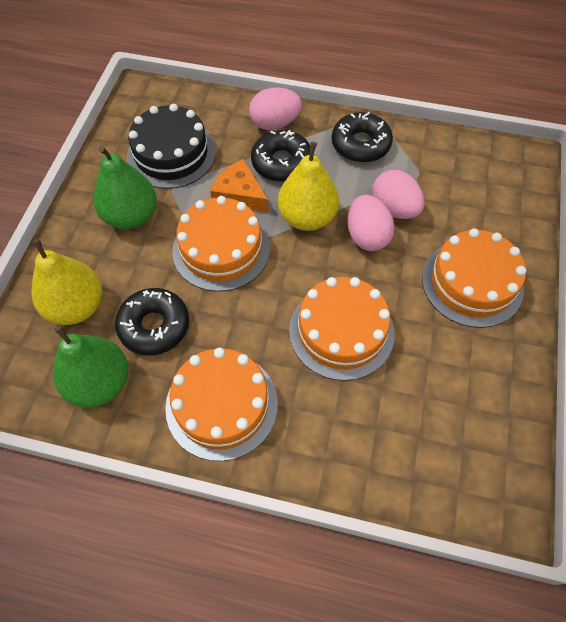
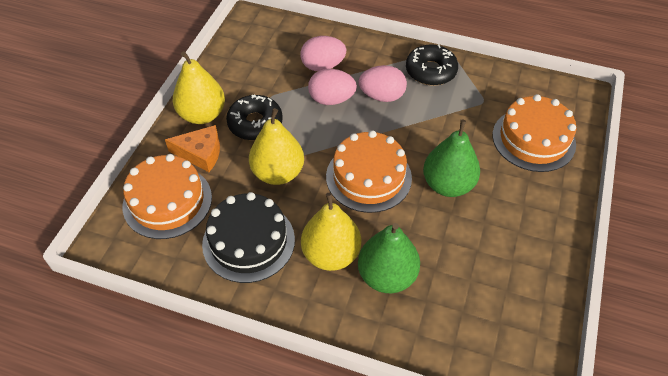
black donut: 3 -> 2
orange cake: 4 -> 3
yellow pear: 2 -> 3

